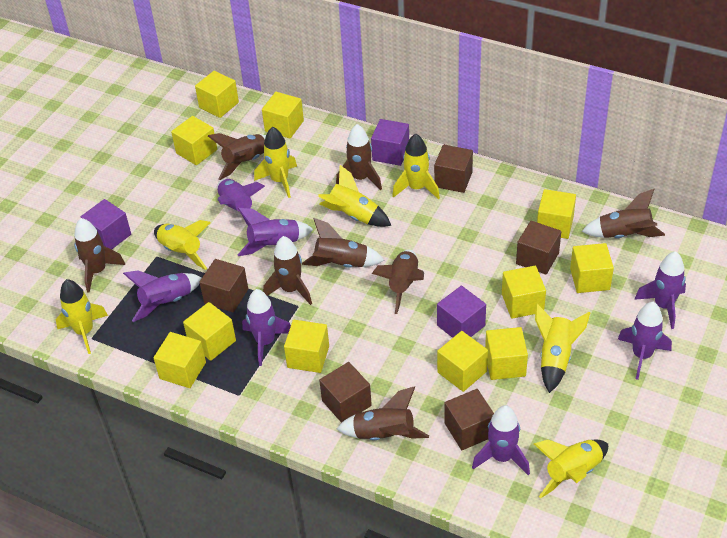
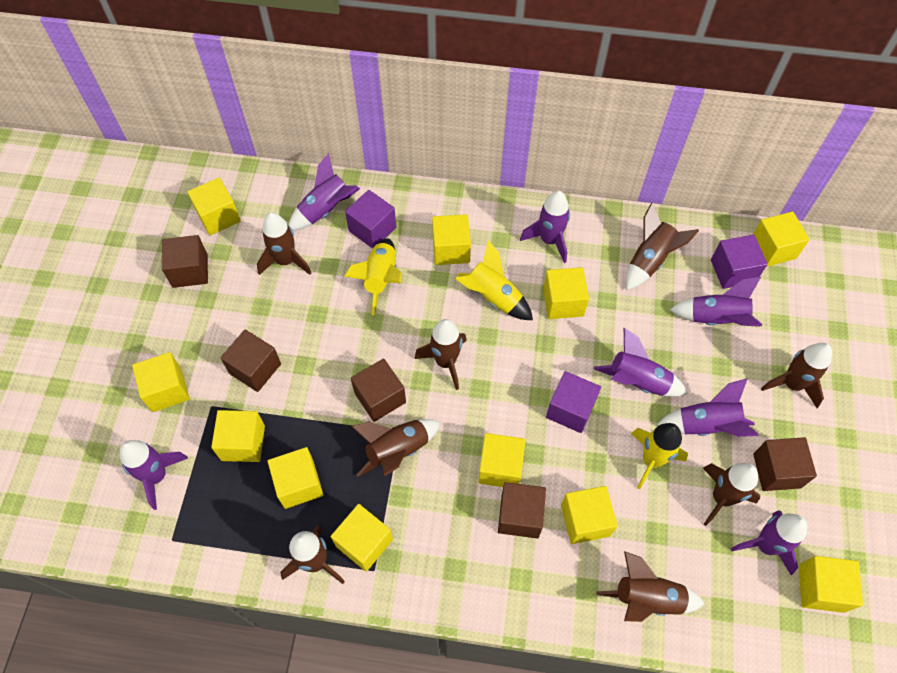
yellow rocket: 7 -> 3

